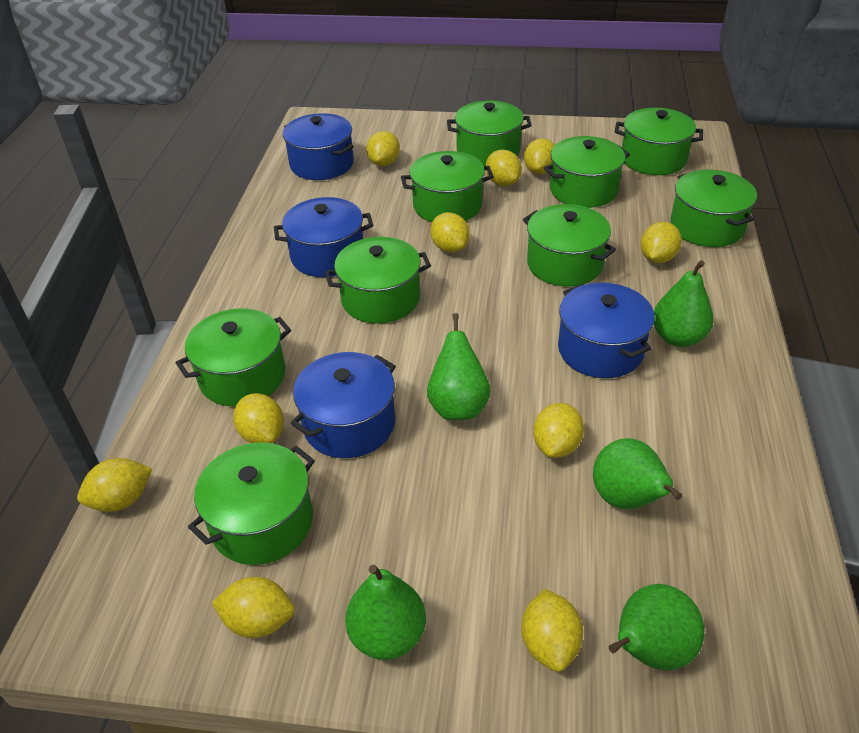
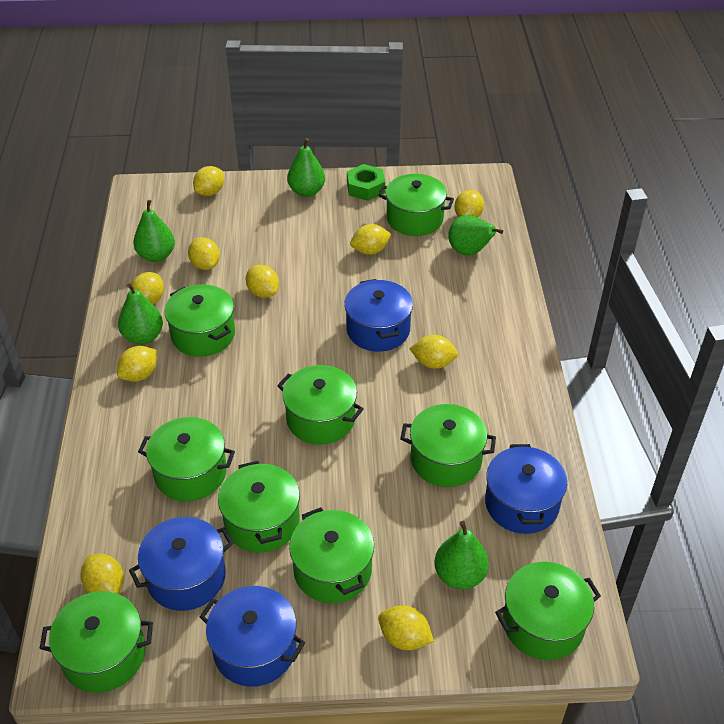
green nut: 0 -> 1

